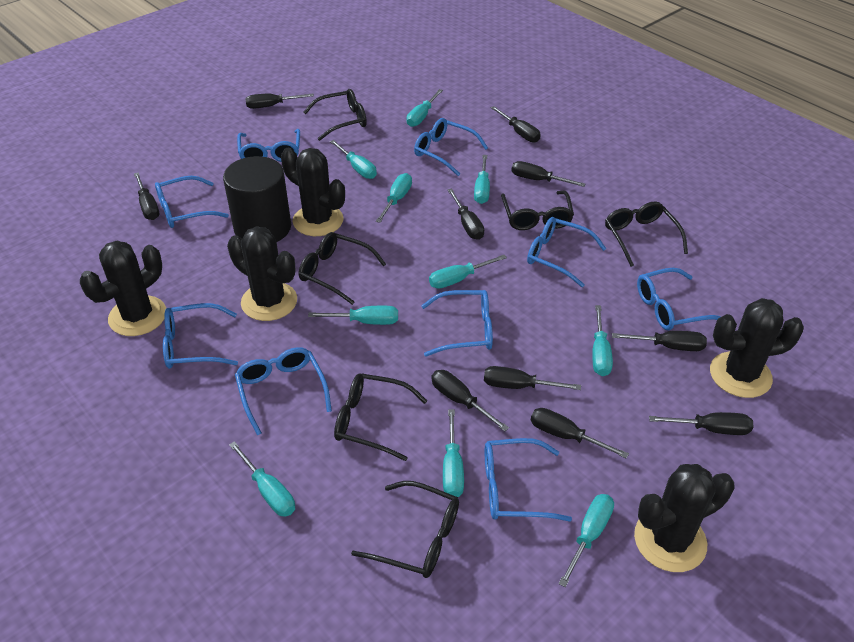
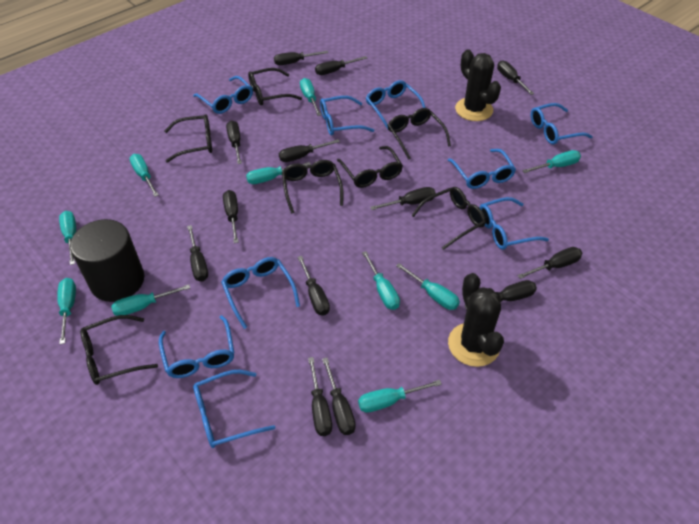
black cactus: 5 -> 2
black glasses: 6 -> 7
black screwdriver: 10 -> 13

